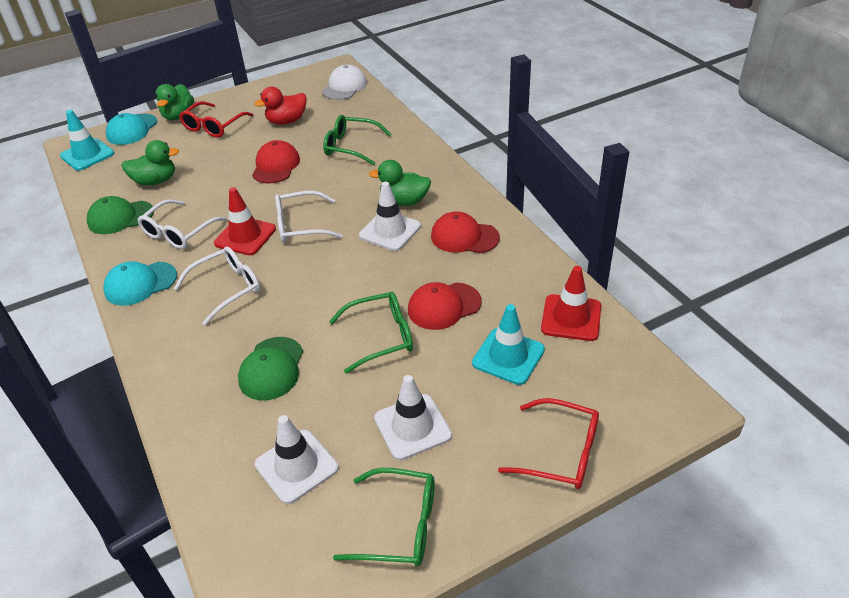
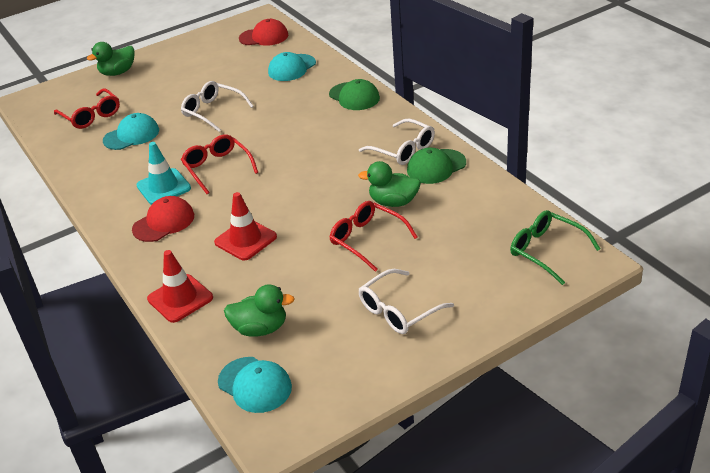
green glasses: 3 -> 1
red cap: 3 -> 2
red duck: 1 -> 0
red glasses: 2 -> 3
turquoise cap: 2 -> 3
turquoise traffic cone: 2 -> 1
white cap: 1 -> 0
white traffic cone: 3 -> 0

